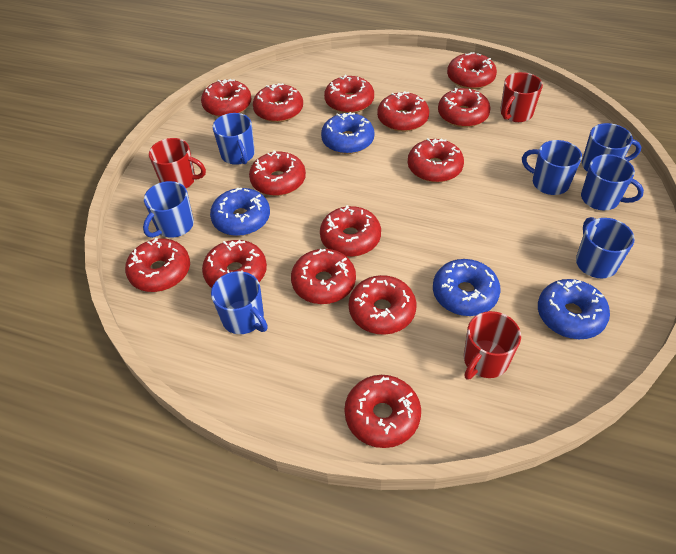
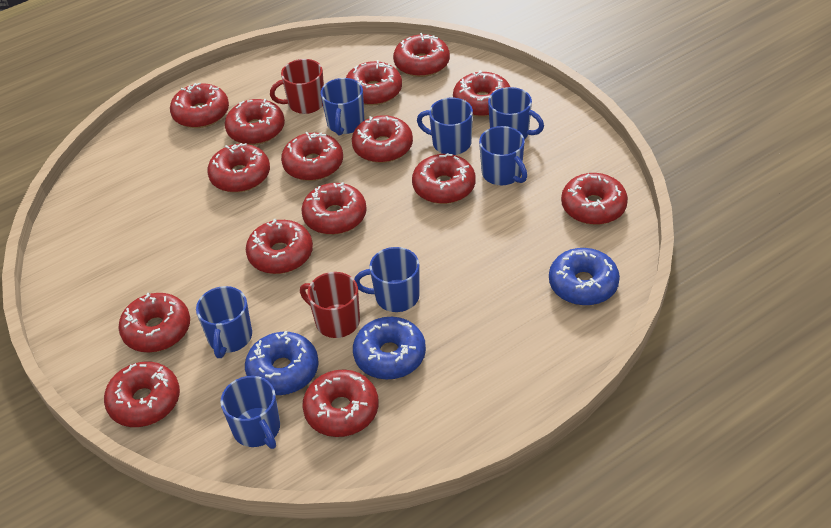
blue donut: 4 -> 3
red donut: 14 -> 15
red mug: 3 -> 2

